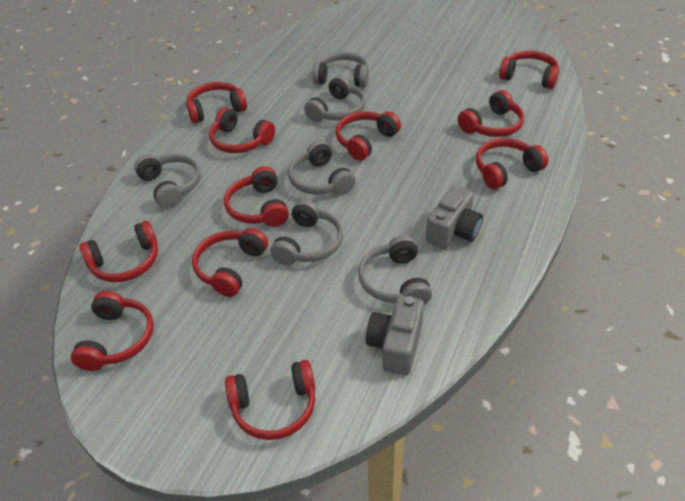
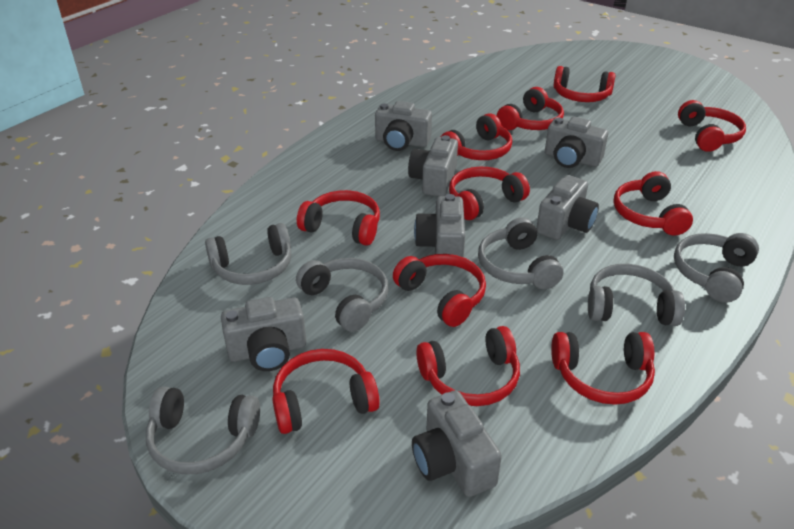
grey camera: 2 -> 7

